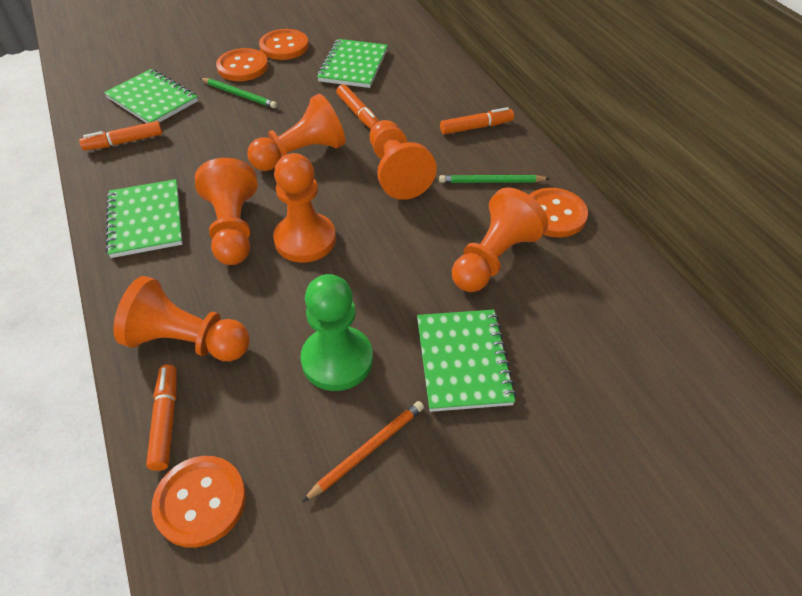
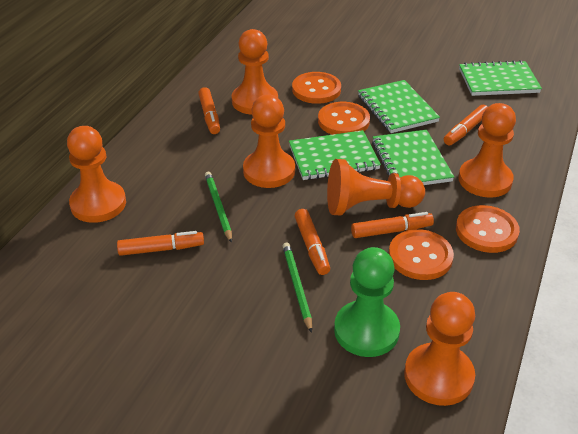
orange marker: 4 -> 5
orange pencil: 1 -> 0

